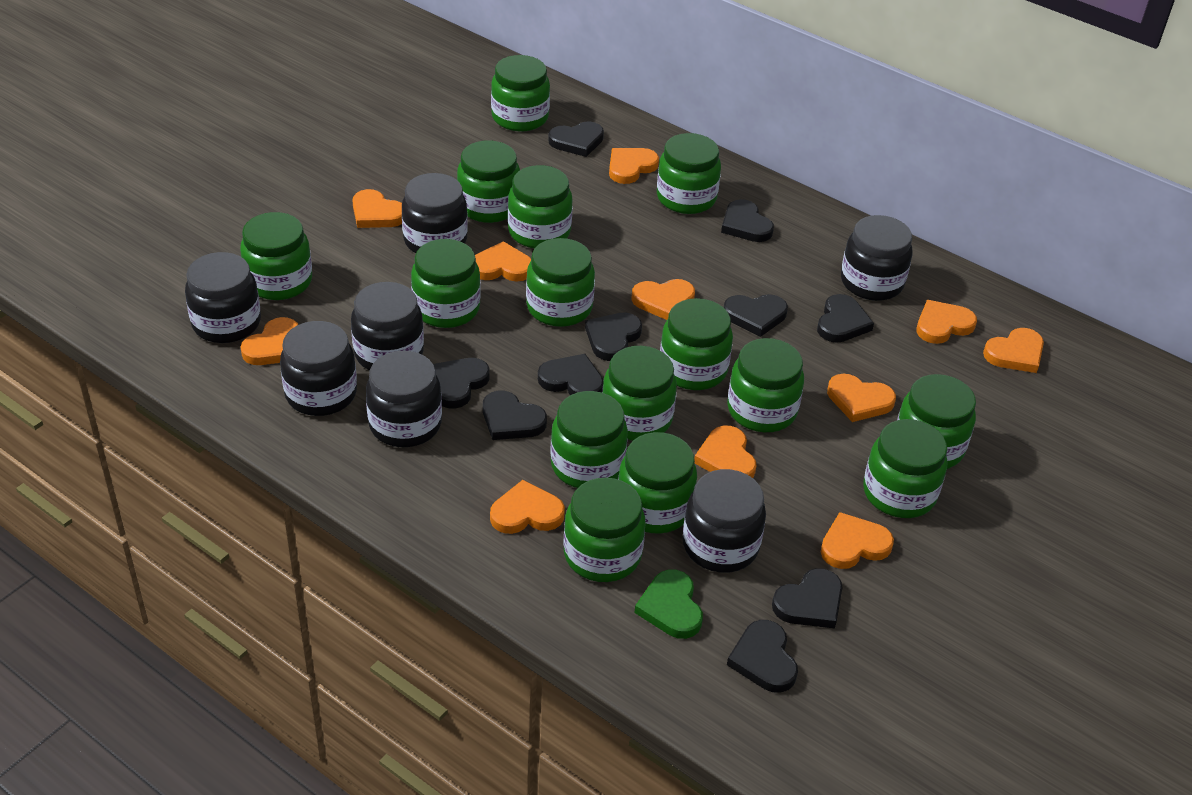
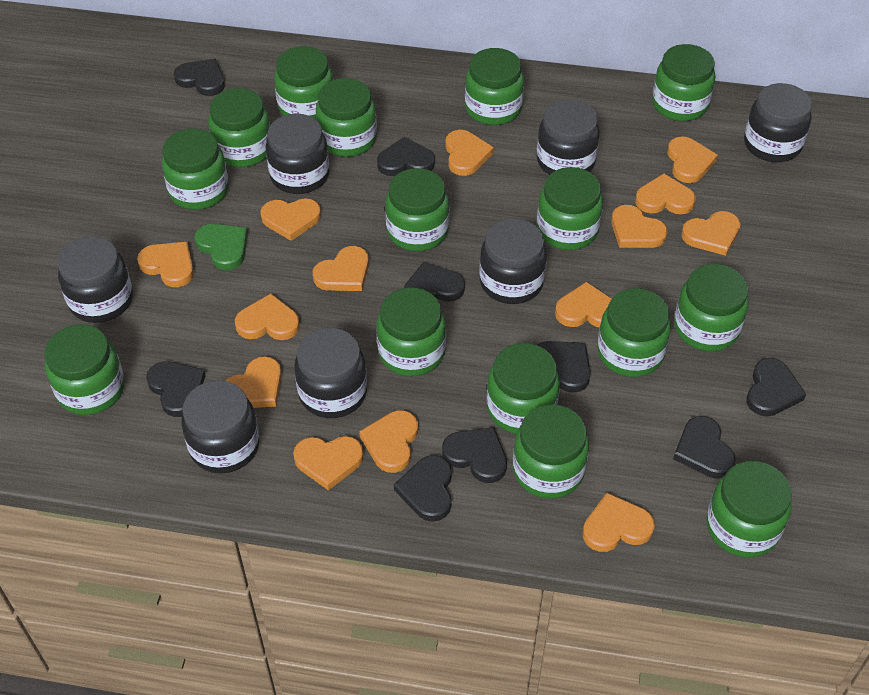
black heart: 10 -> 9
orange heart: 11 -> 14

